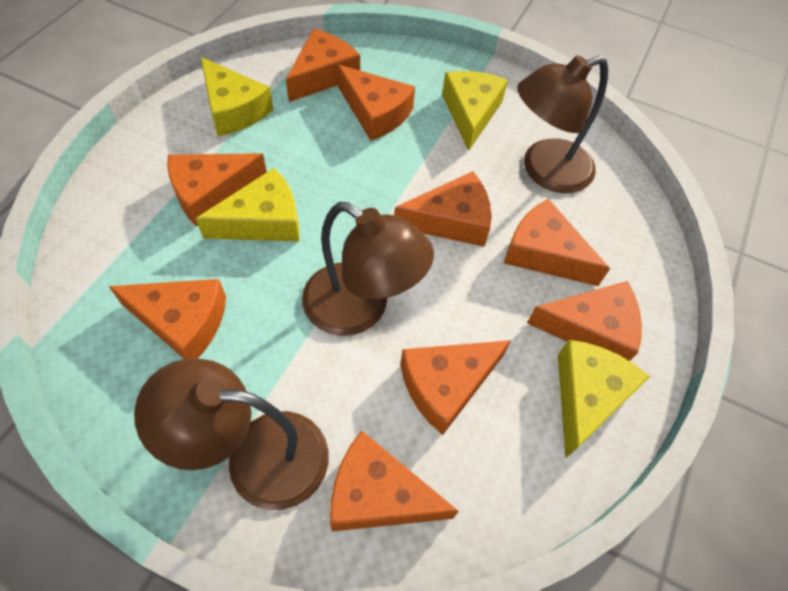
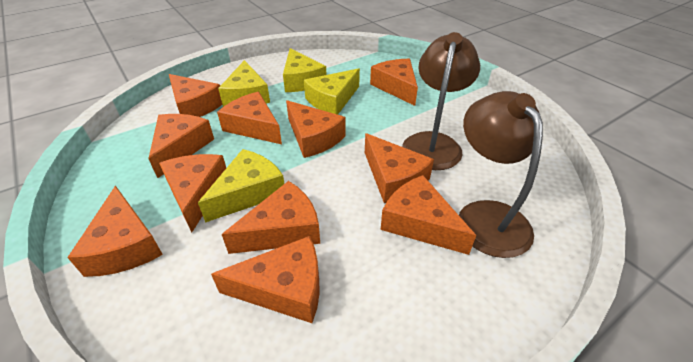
brown lamp: 3 -> 2
orange cheese: 9 -> 11

